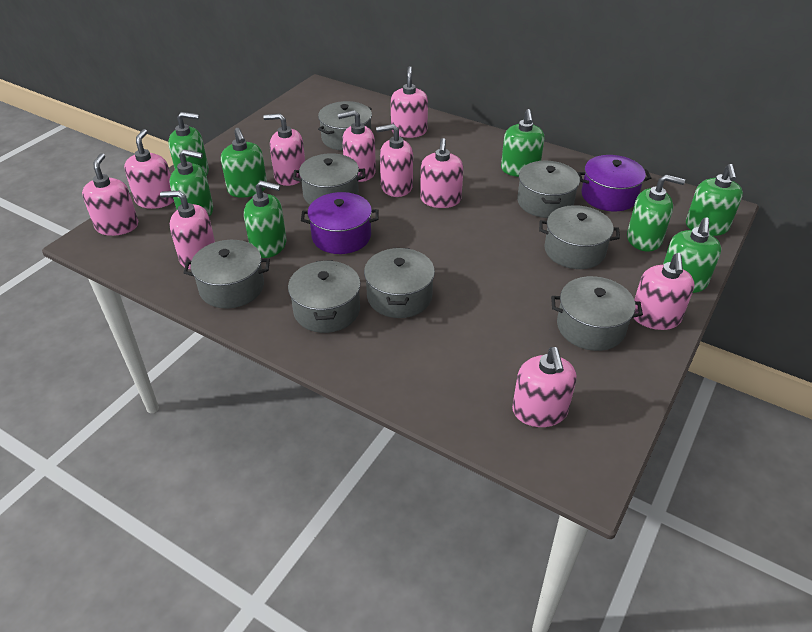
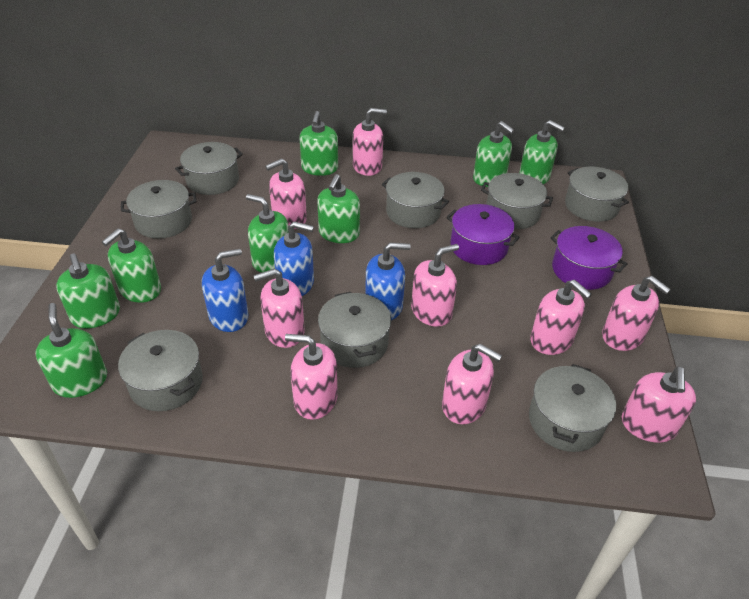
blue soap dispenser: 0 -> 3
pink soap dispenser: 10 -> 9

